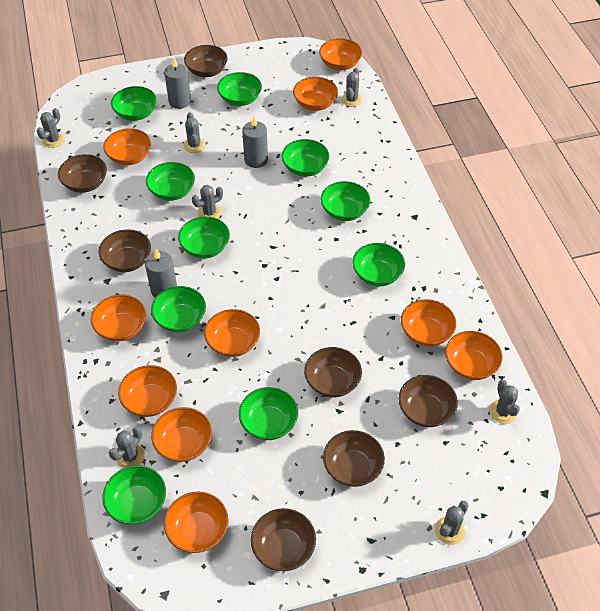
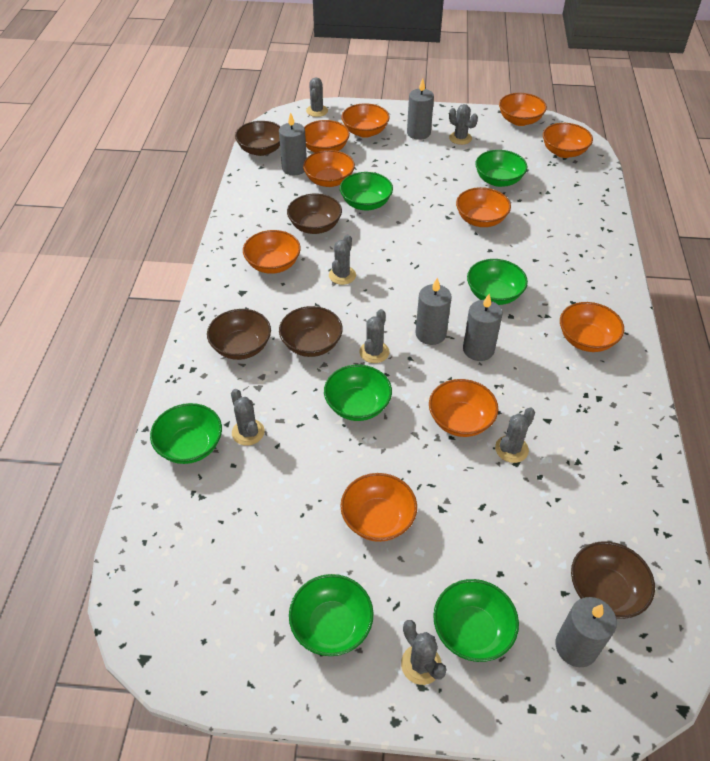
brown bowl: 7 -> 5
green bowl: 10 -> 7
grey candle: 3 -> 5

